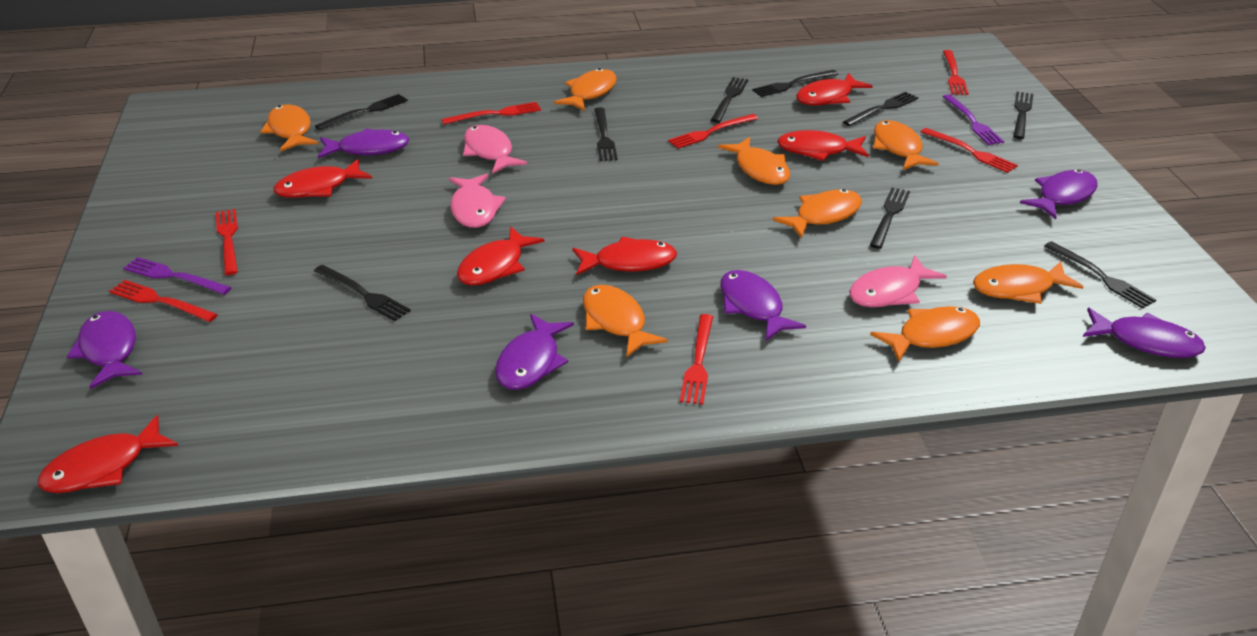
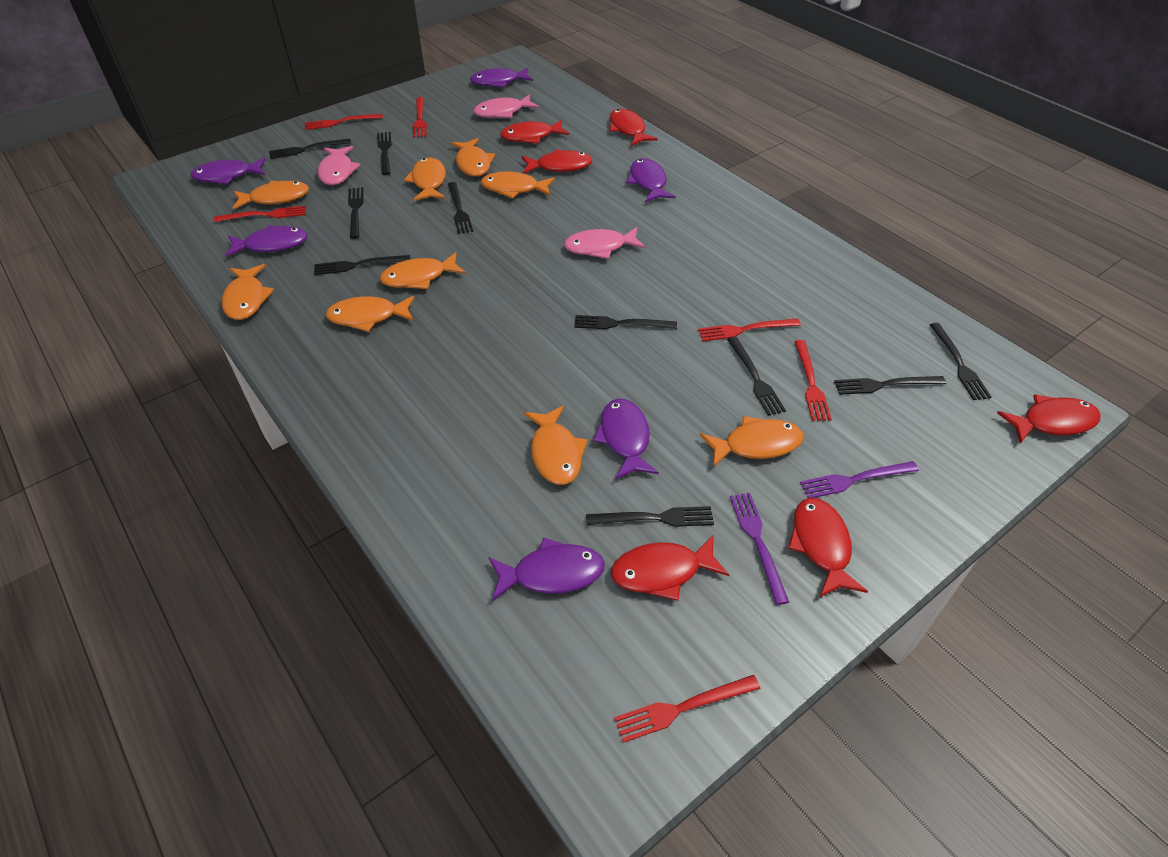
black fork: 9 -> 10
orange fish: 8 -> 9
red fork: 7 -> 6

